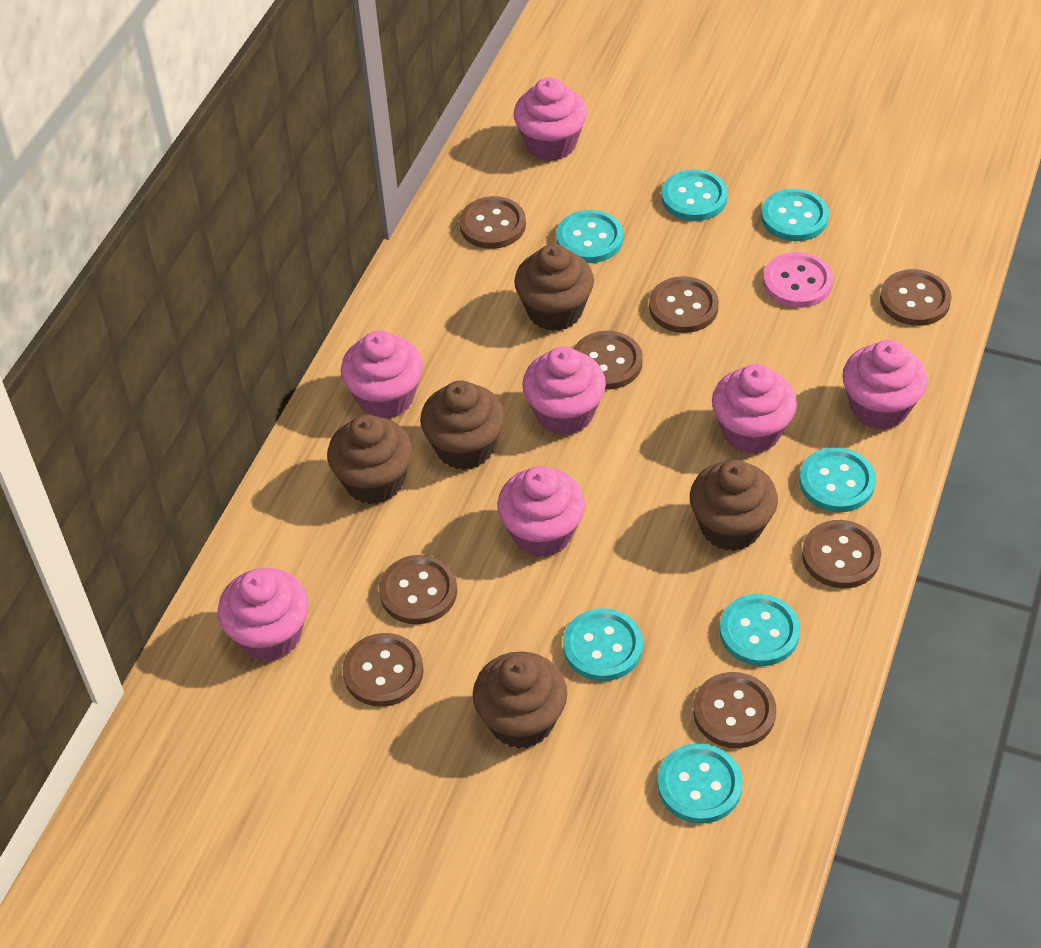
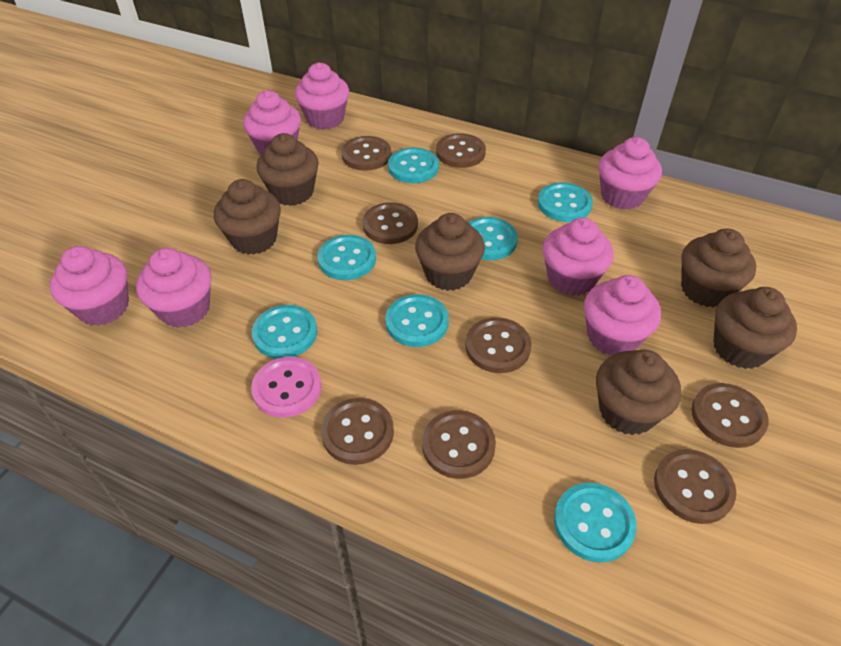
brown cupcake: 5 -> 6

